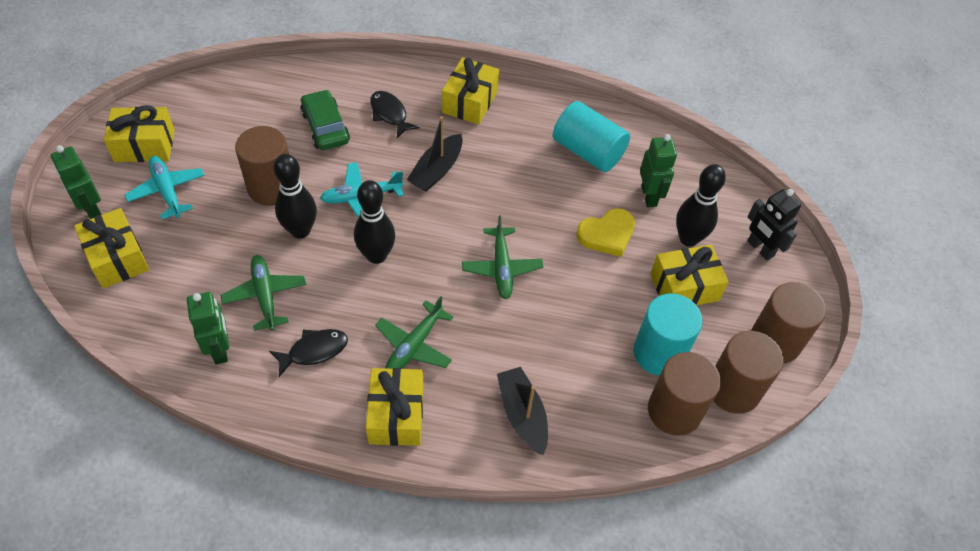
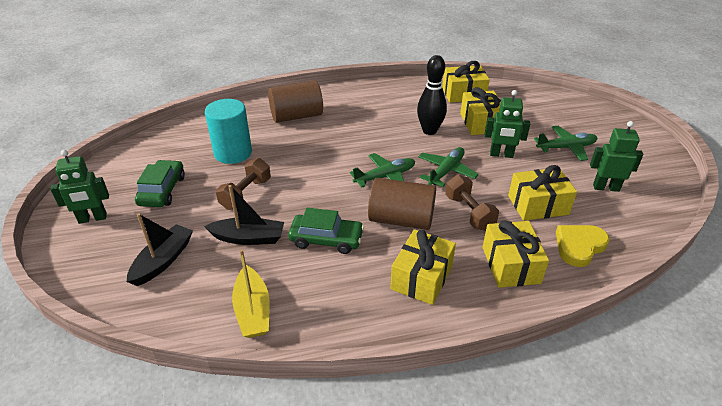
black bowling pin: 3 -> 1
black fish: 2 -> 0
black robot: 1 -> 0
brown cylinder: 4 -> 2
brown dumbbell: 0 -> 2
green car: 1 -> 2
turquoise cylinder: 2 -> 1
turquoise plane: 2 -> 0
yellow boat: 0 -> 1

